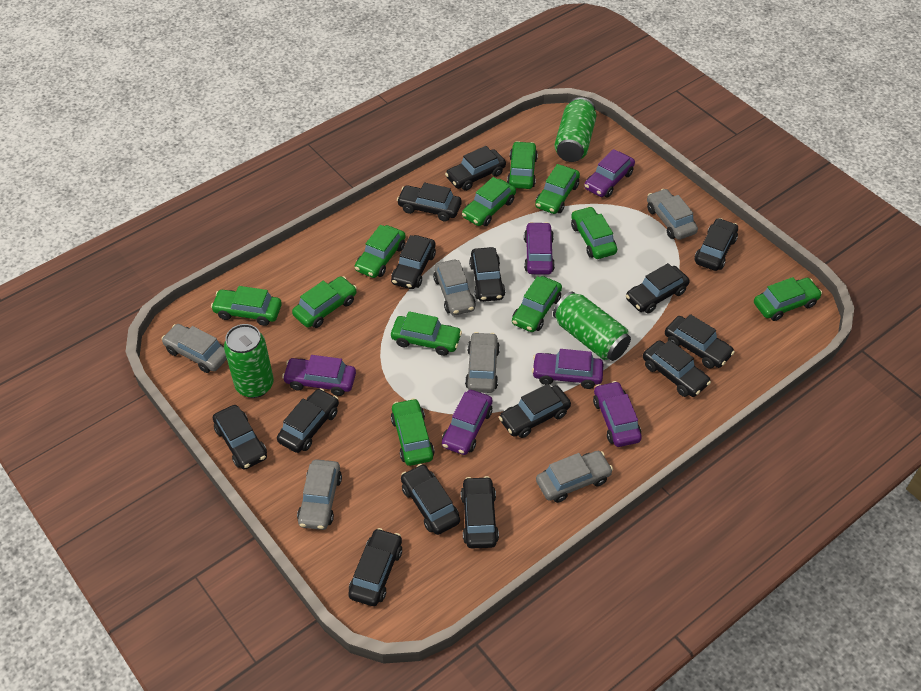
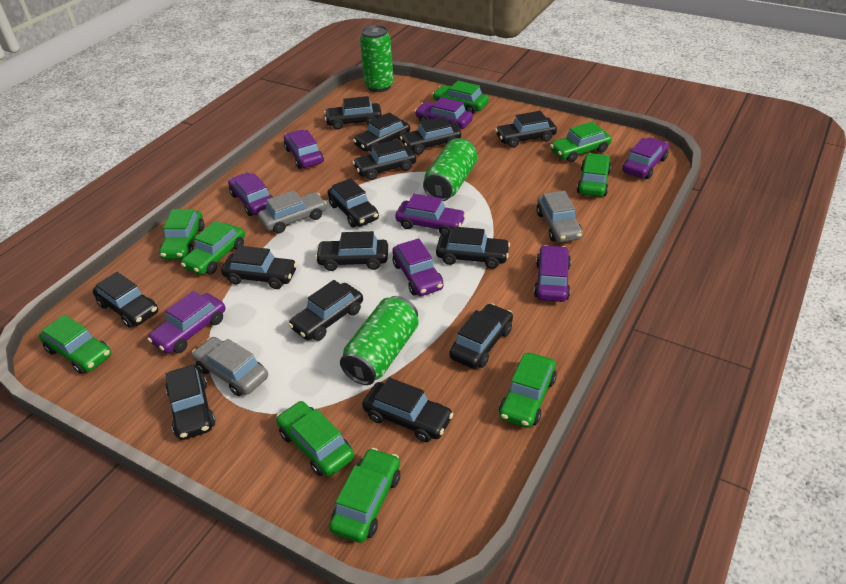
green car: 11 -> 9
grey car: 6 -> 3
purple car: 6 -> 8

